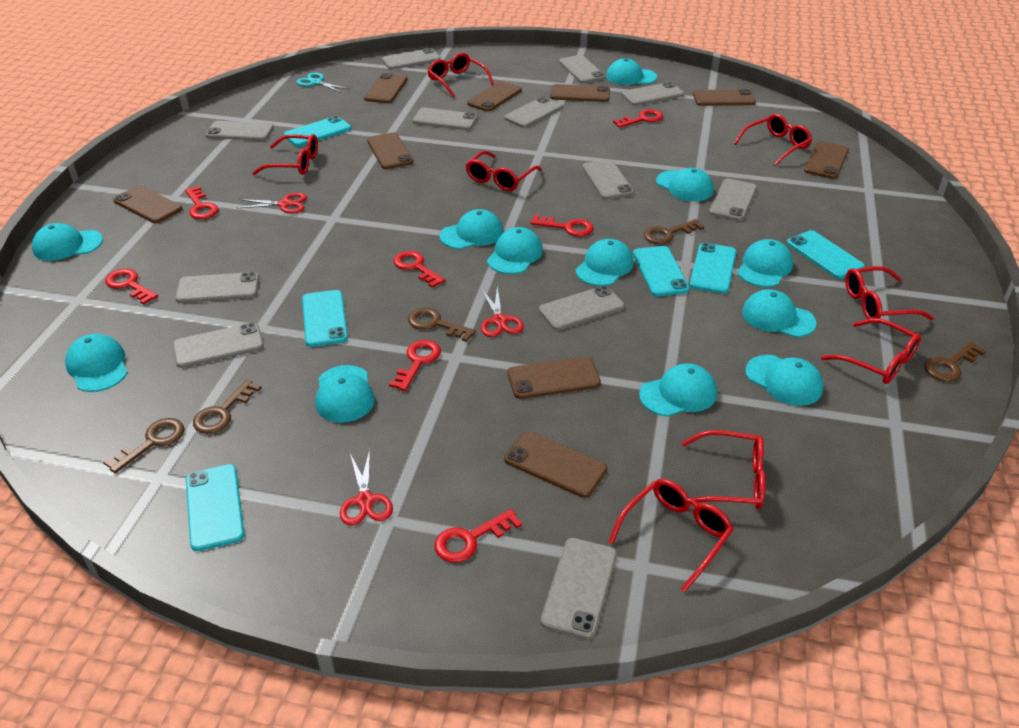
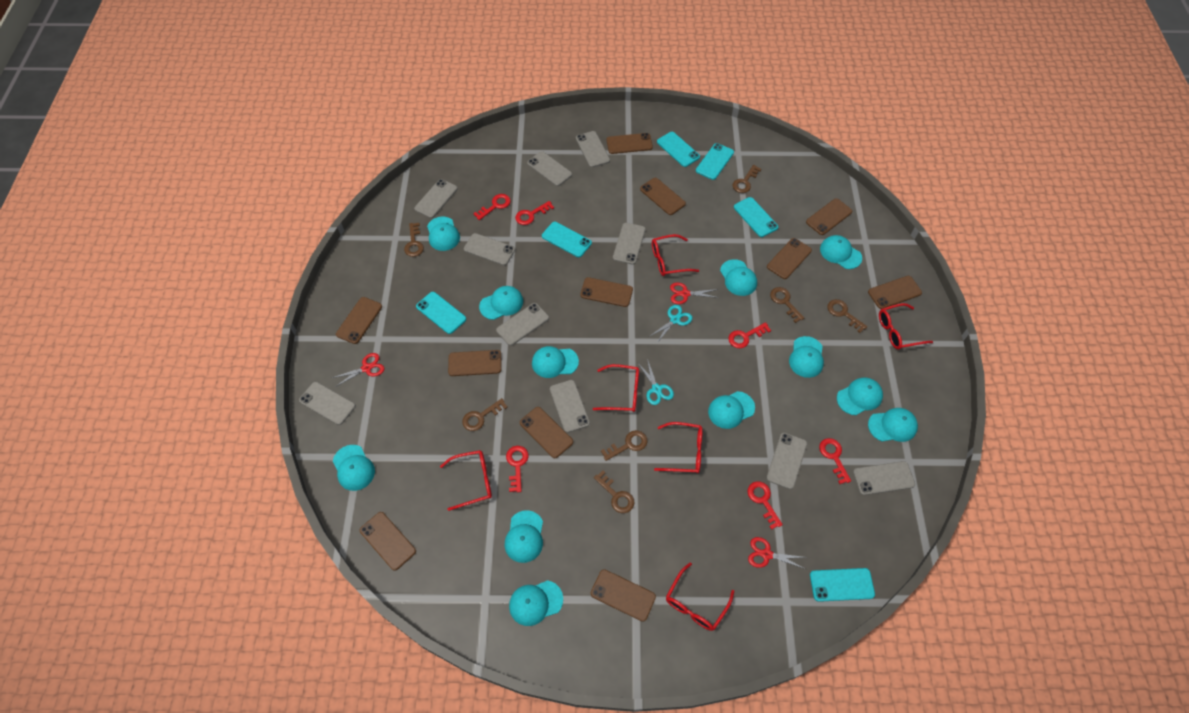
brown key: 5 -> 7
brown phone: 9 -> 11
grey phone: 12 -> 10
red glasses: 8 -> 6
red key: 7 -> 6
turquoise scissors: 1 -> 2

